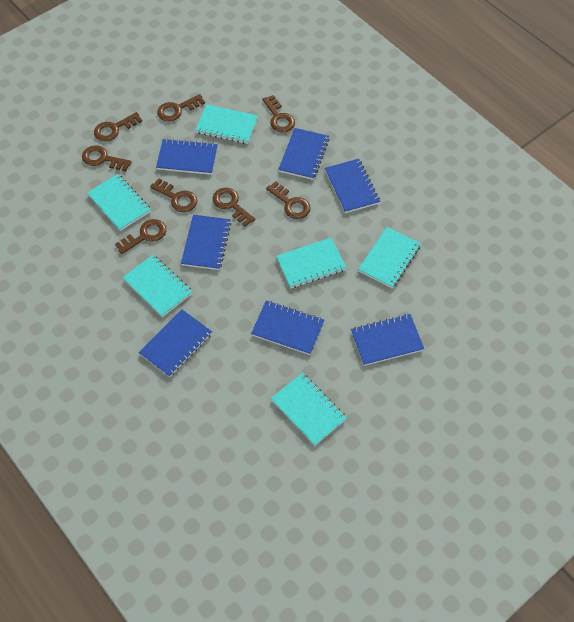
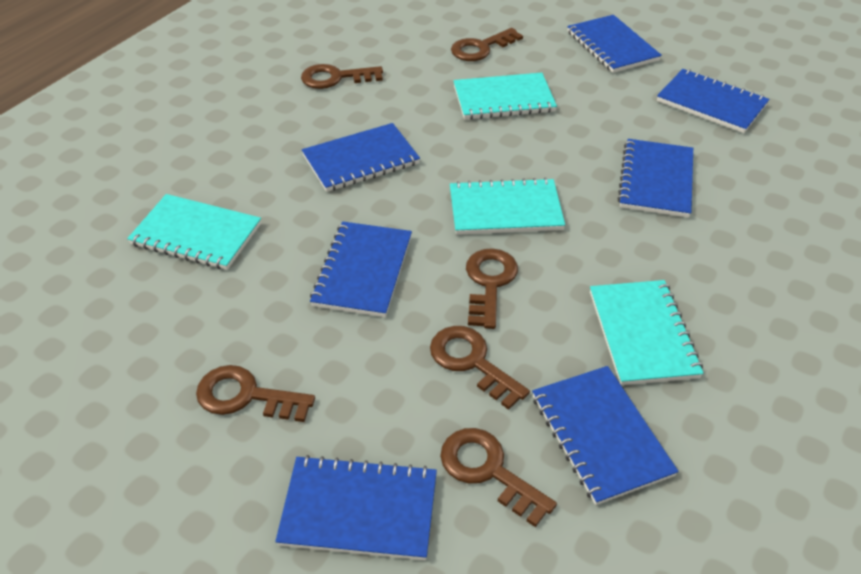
brown key: 8 -> 6
turquoise notebook: 6 -> 4

